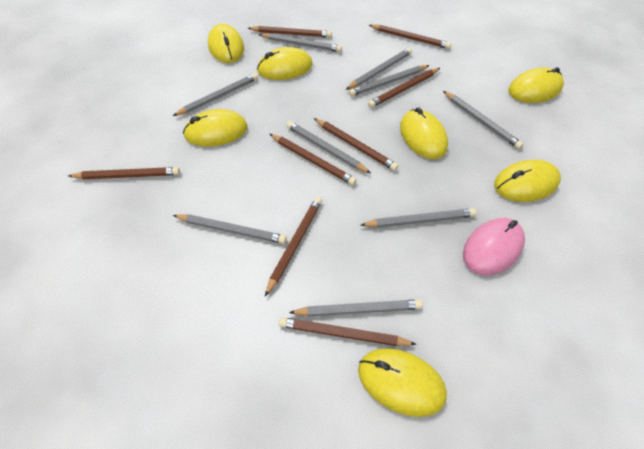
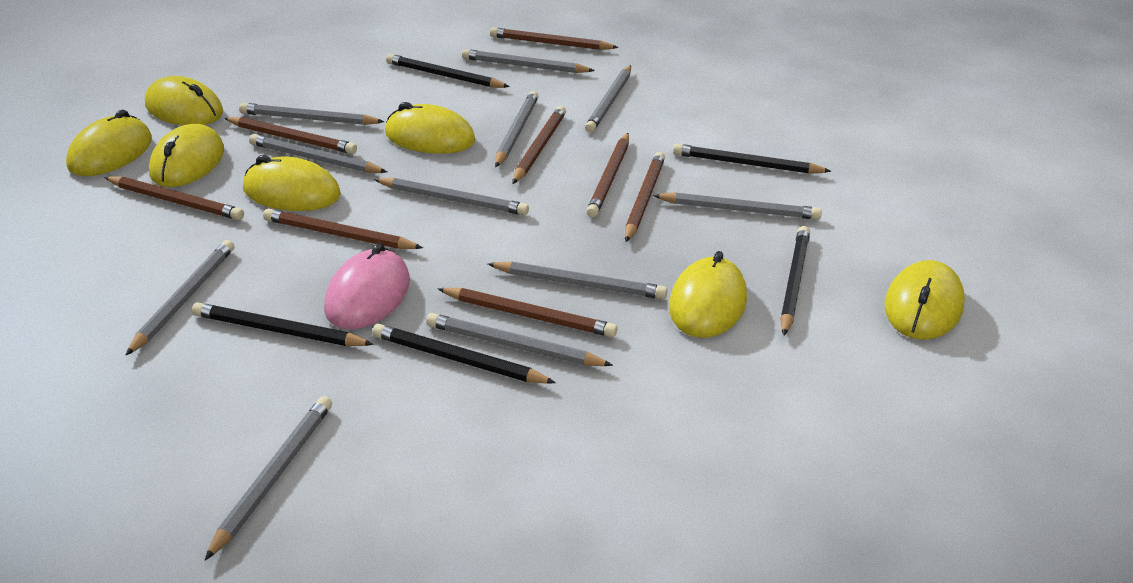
black pencil: 0 -> 5
grey pencil: 9 -> 11

